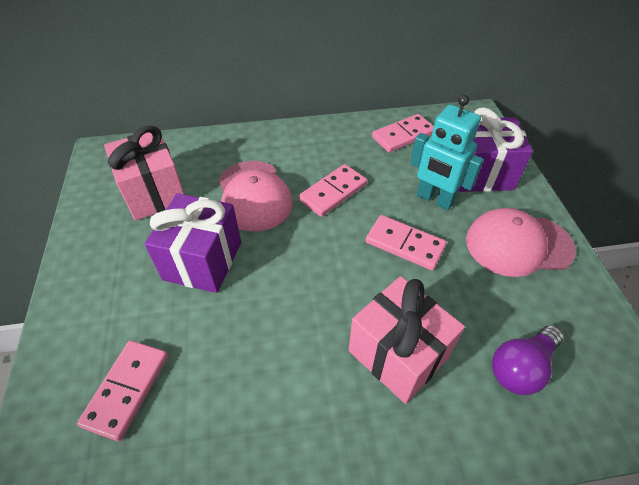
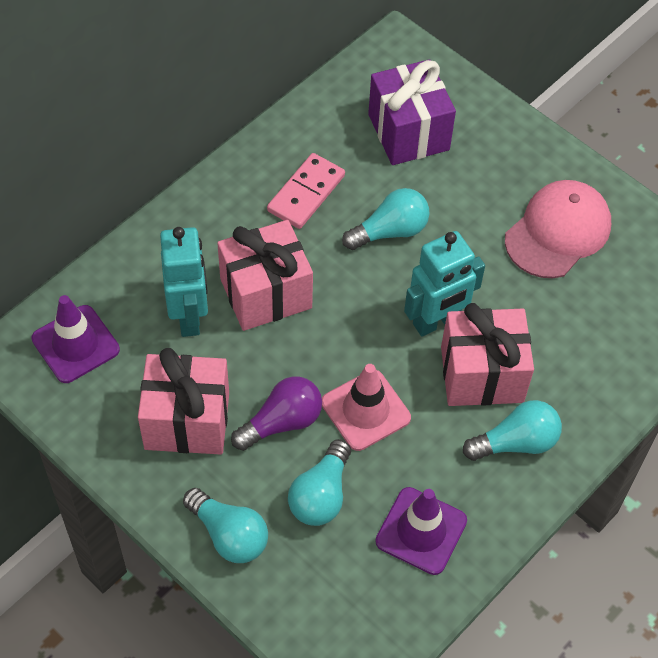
pink cap: 2 -> 1
pink domino: 4 -> 1
pink gift: 2 -> 3
pink traffic cone: 0 -> 1
purple gift: 2 -> 1
purple traffic cone: 0 -> 2
turquoise light bulb: 0 -> 4
turquoise robot: 1 -> 2

